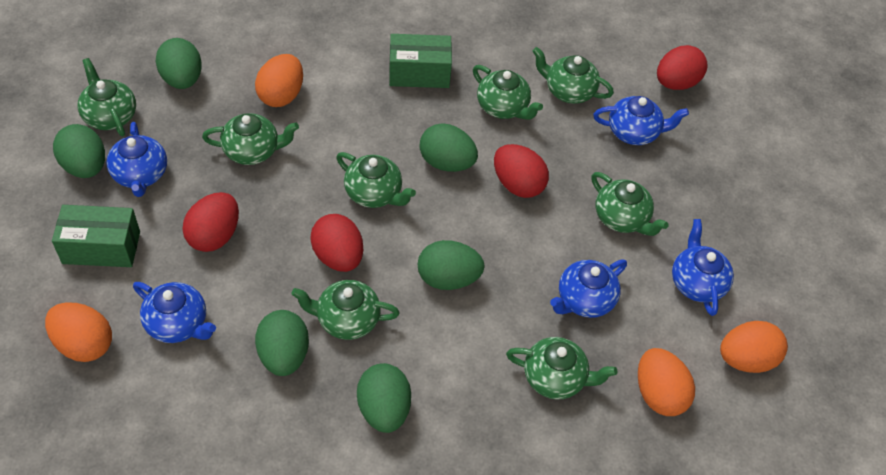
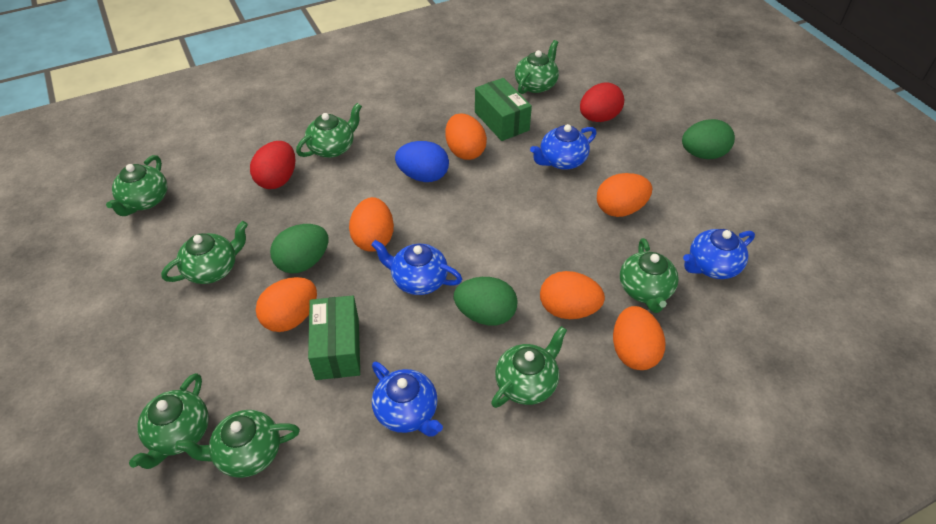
blue egg: 0 -> 1
blue teapot: 5 -> 4
green egg: 6 -> 3
orange egg: 4 -> 6
red egg: 4 -> 2

